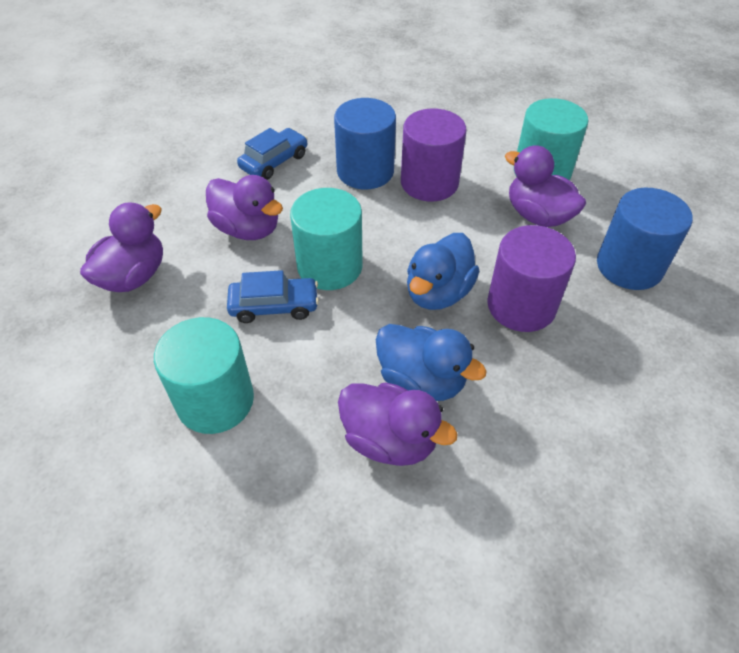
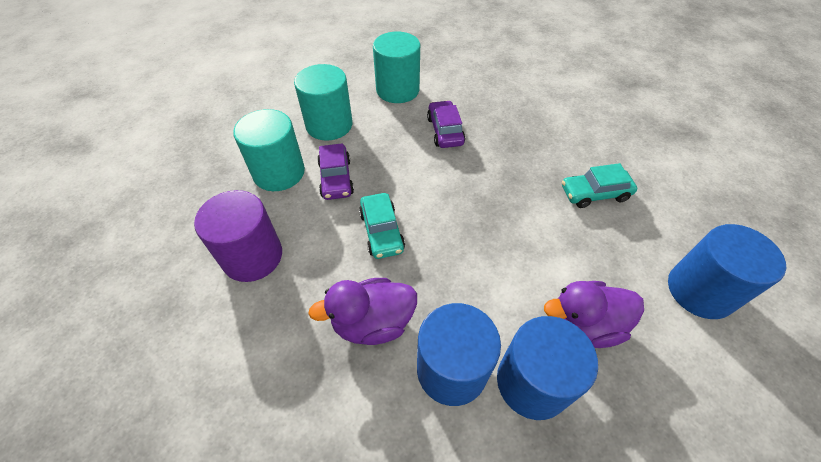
blue car: 2 -> 0
blue cylinder: 2 -> 3
blue duck: 2 -> 0
purple car: 0 -> 2
purple cylinder: 2 -> 1
purple duck: 4 -> 2
turquoise car: 0 -> 2

